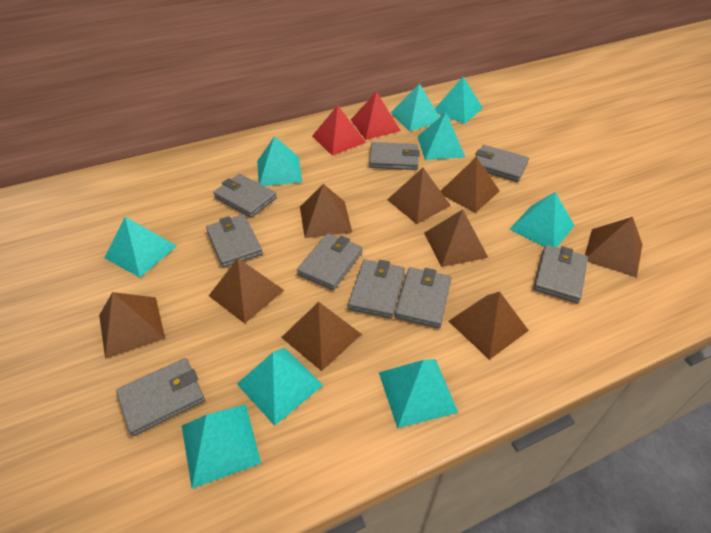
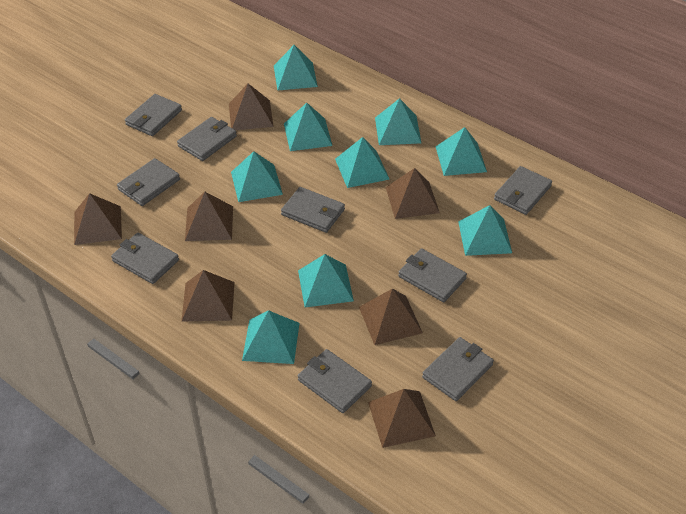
brown pyramid: 9 -> 7
red pyramid: 2 -> 0

